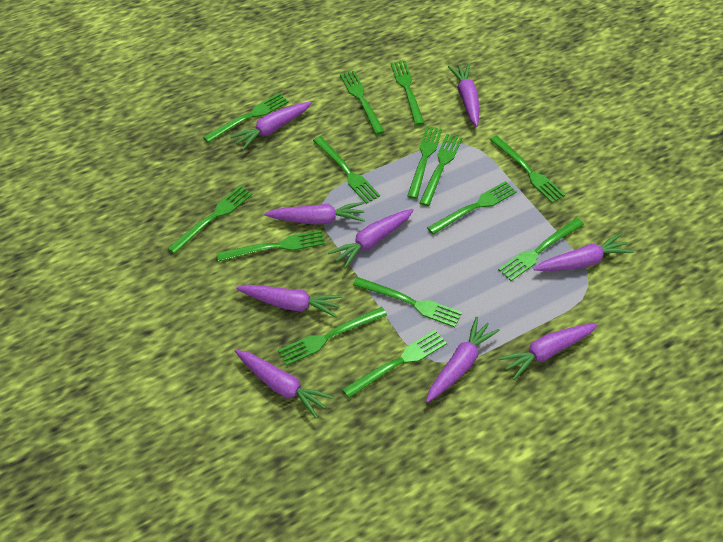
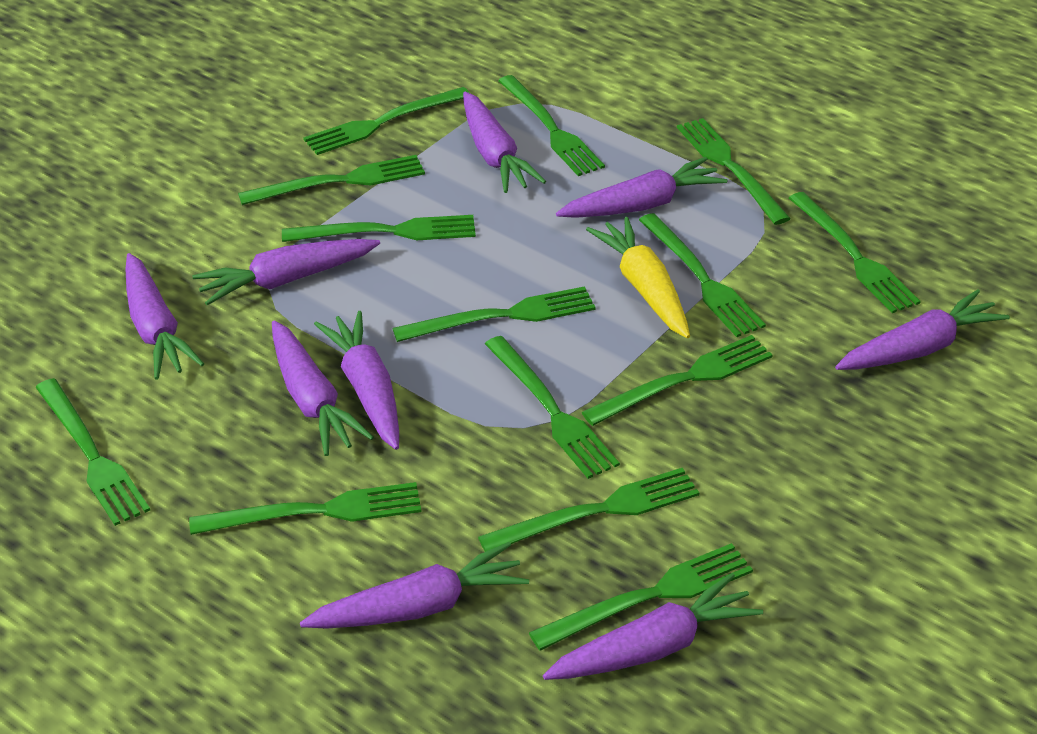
yellow carrot: 0 -> 1

